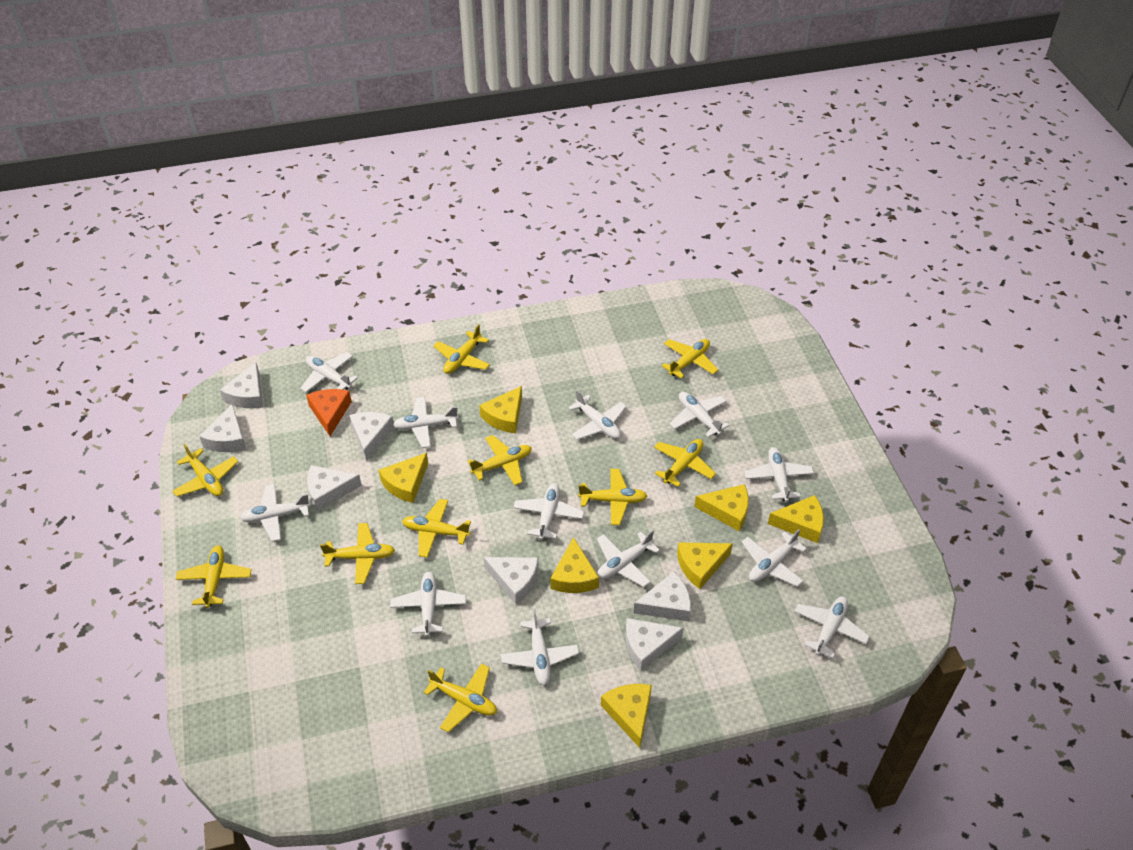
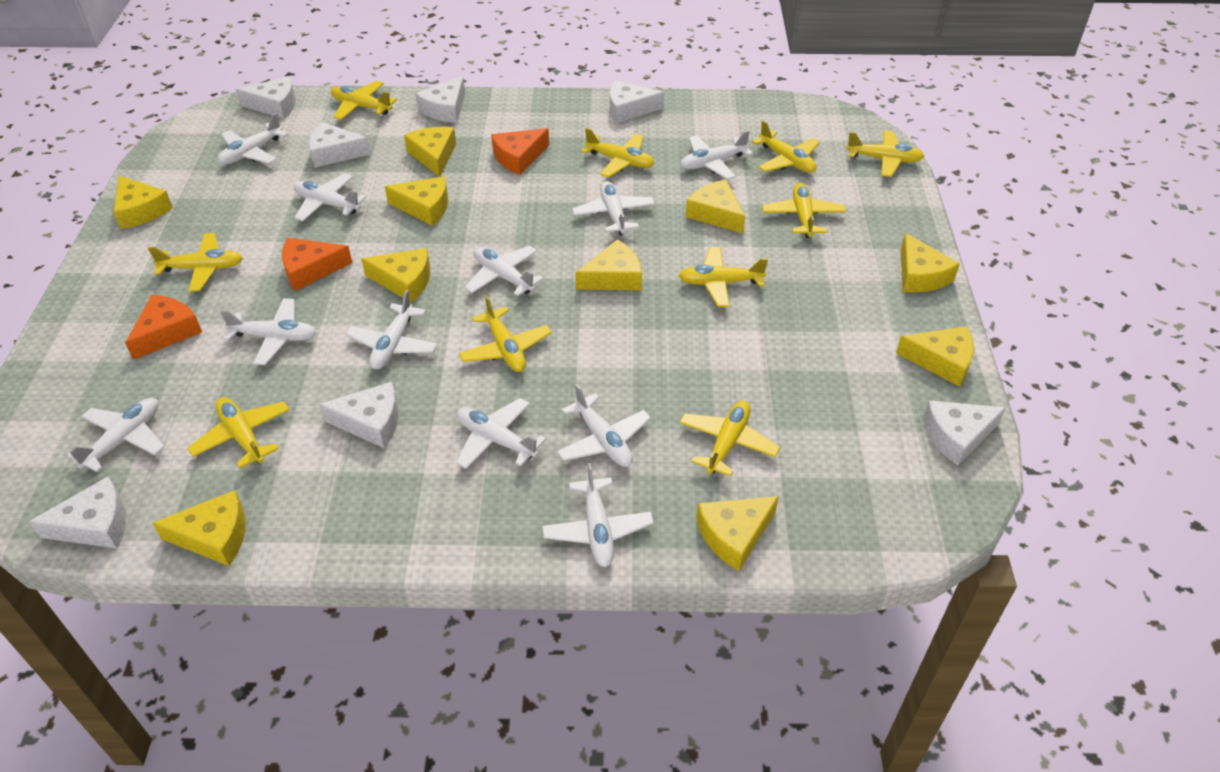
orange cheese: 1 -> 3
white plane: 12 -> 11
yellow cheese: 7 -> 10

